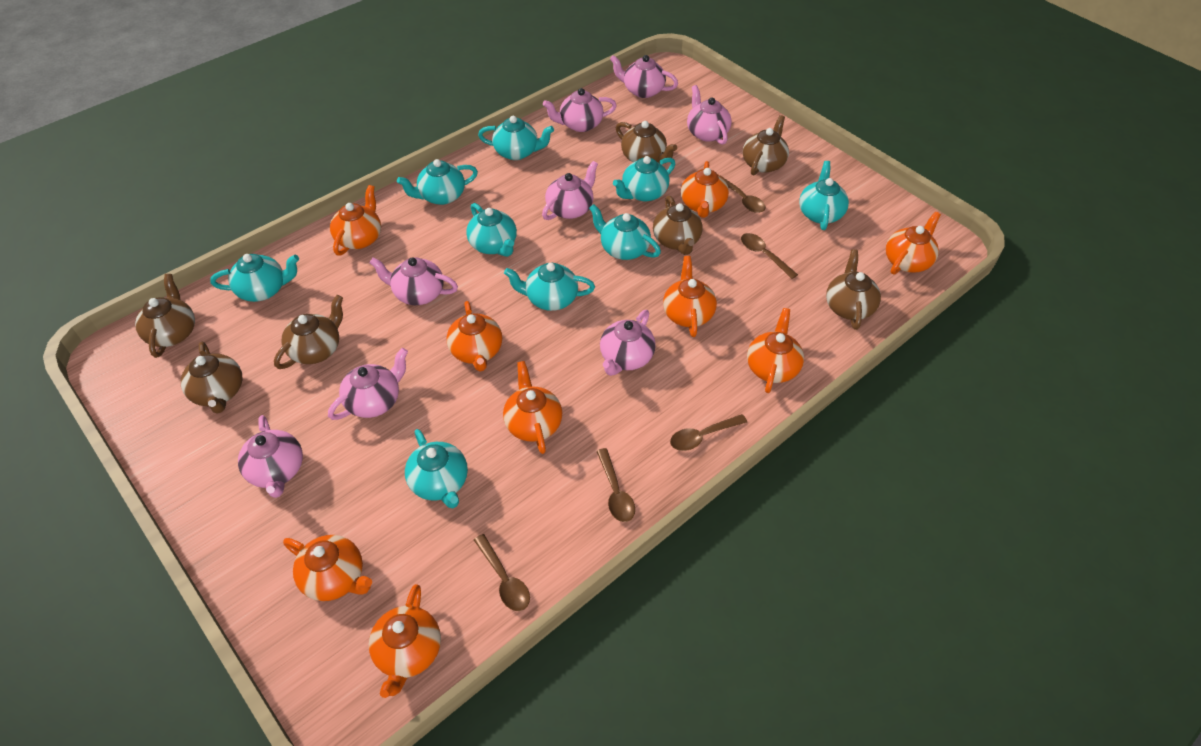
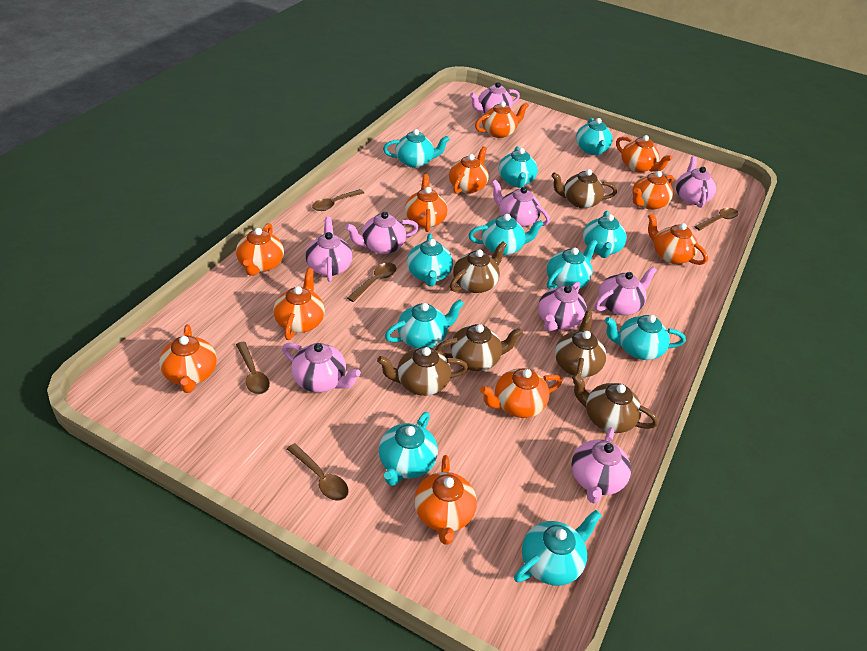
brown teapot: 7 -> 6
orange teapot: 9 -> 11
pink teapot: 8 -> 9
turquoise teapot: 9 -> 11

